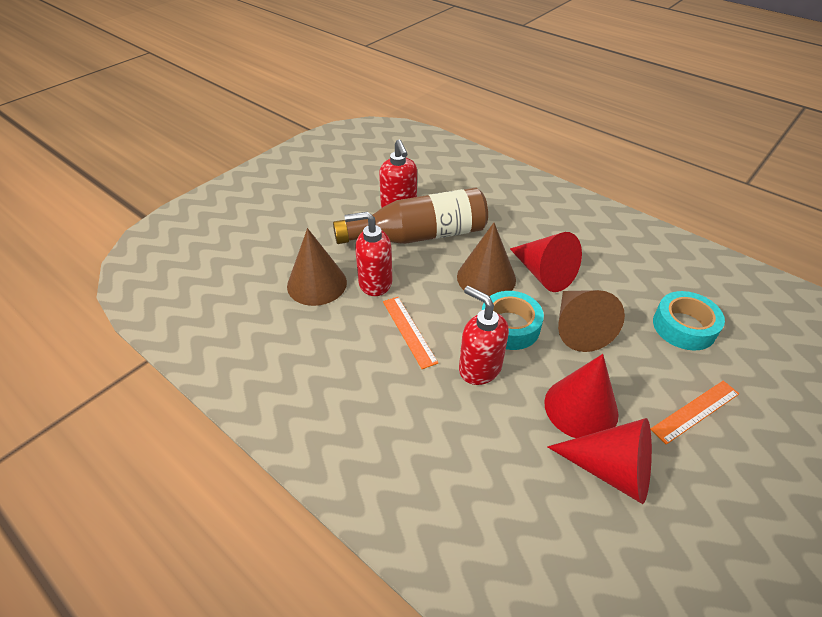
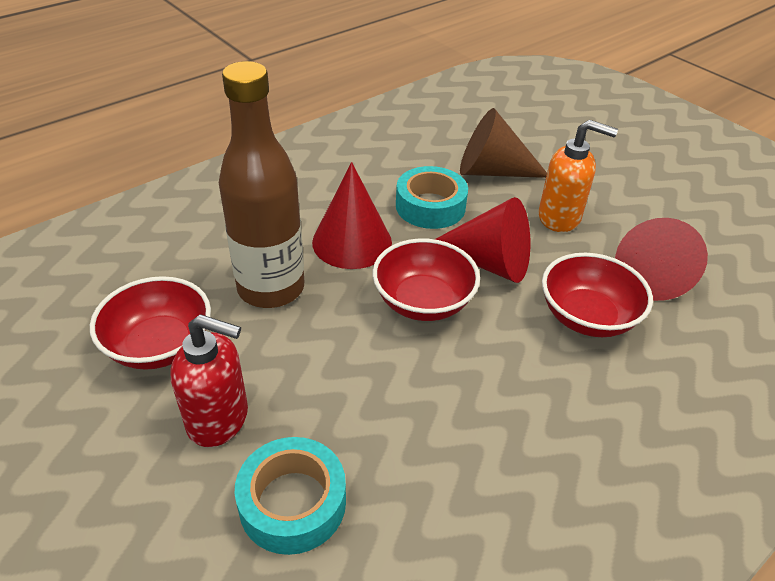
brown cone: 3 -> 1
orange ruler: 2 -> 0
orange soap dispenser: 0 -> 1
red bowl: 0 -> 3
red soap dispenser: 3 -> 1

